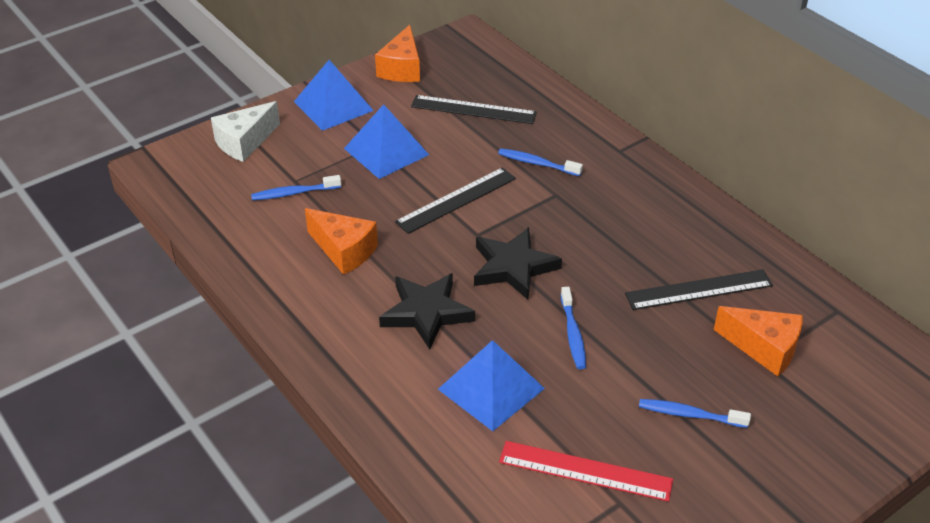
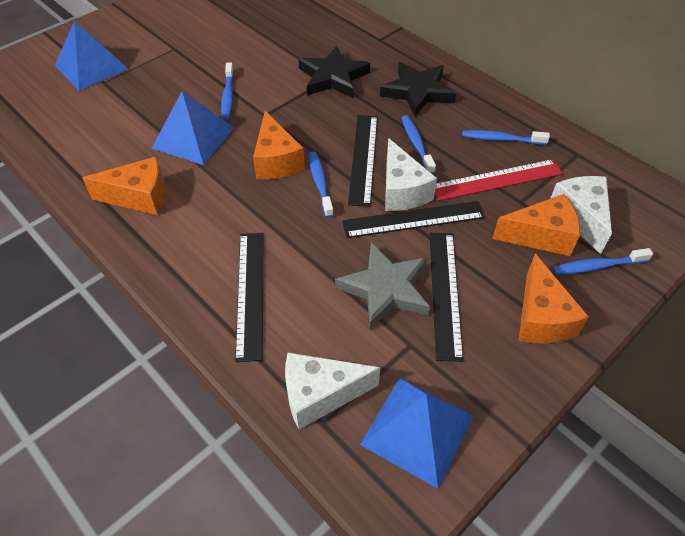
black ruler: 3 -> 4
blue toothbrush: 4 -> 5
grey star: 0 -> 1
orange cheese: 3 -> 4
white cheese: 1 -> 3

